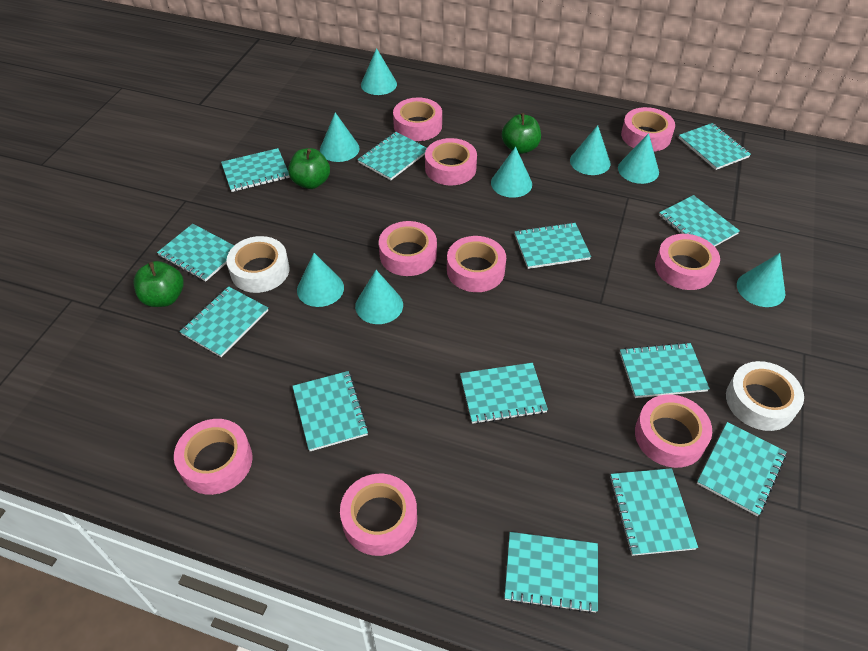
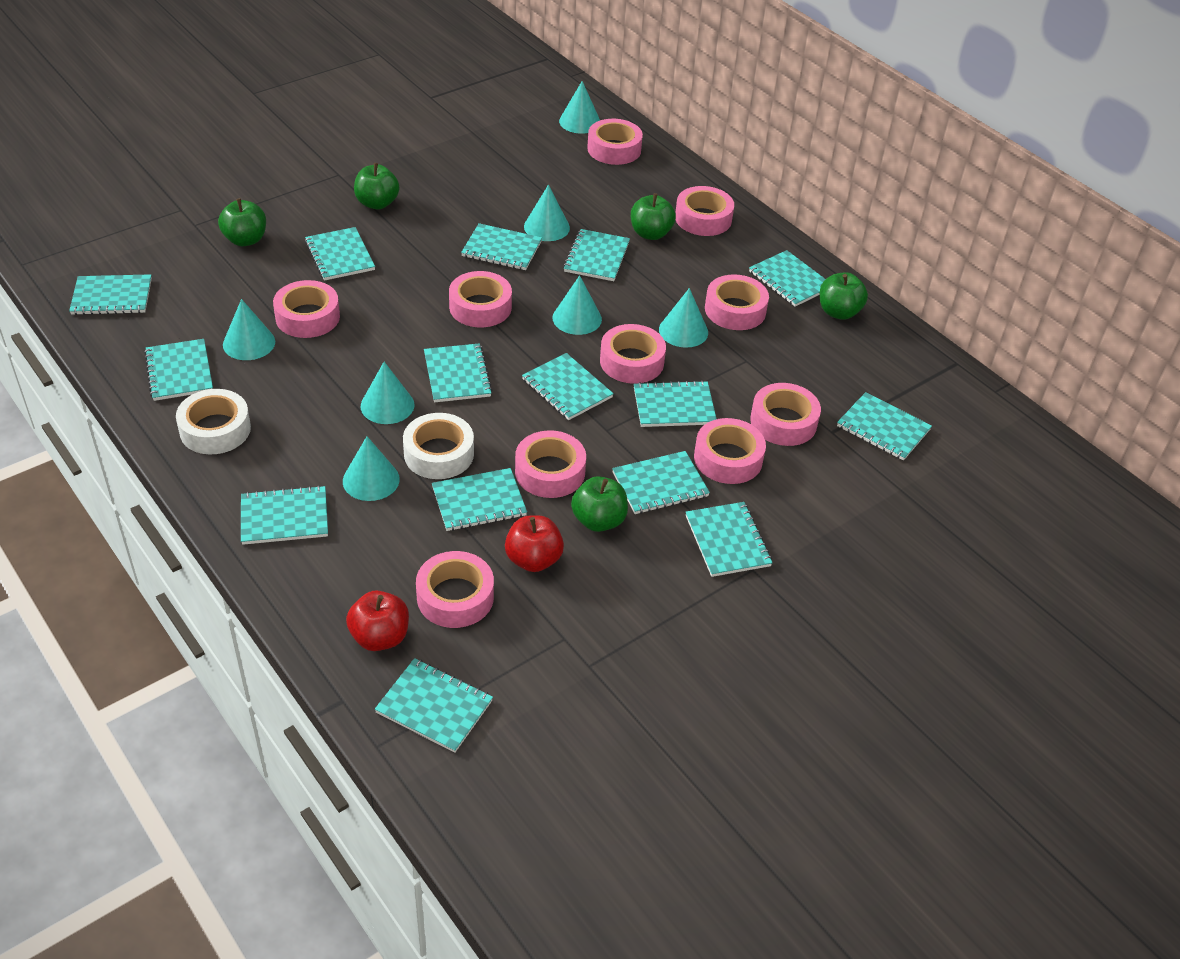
green apple: 3 -> 5
pink tape: 9 -> 10
red apple: 0 -> 2
turquoise cone: 8 -> 7
turquoise notebook: 13 -> 15

